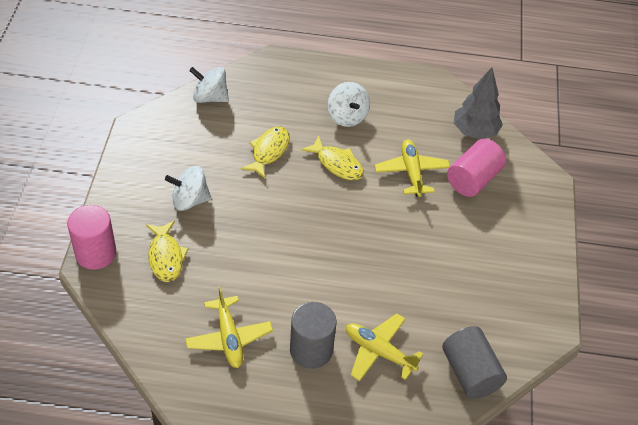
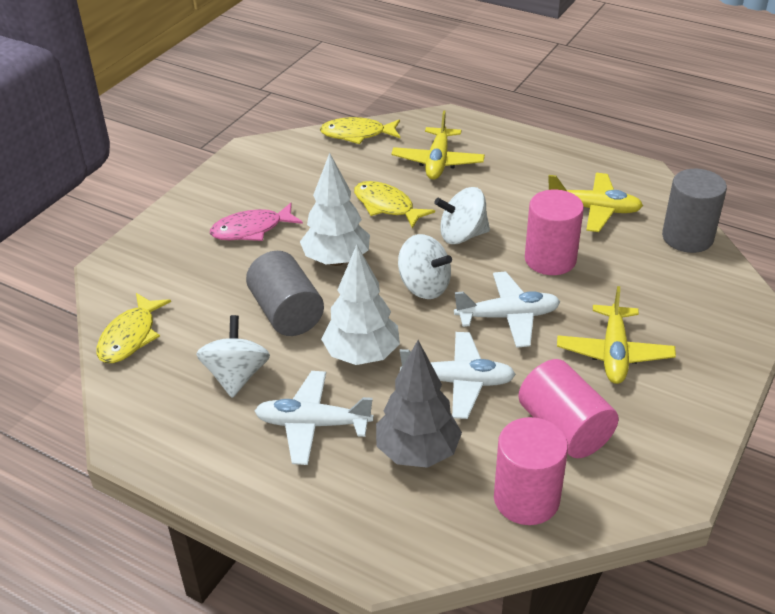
pink cylinder: 2 -> 3
pink fish: 0 -> 1
white plane: 0 -> 3
white tree: 0 -> 2

